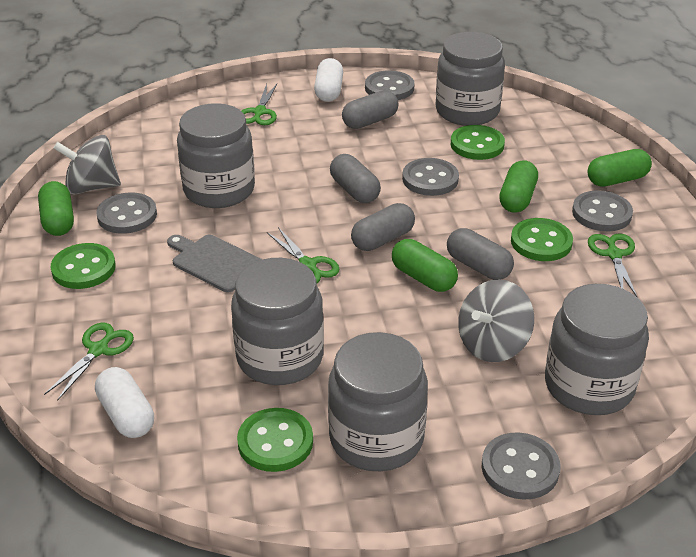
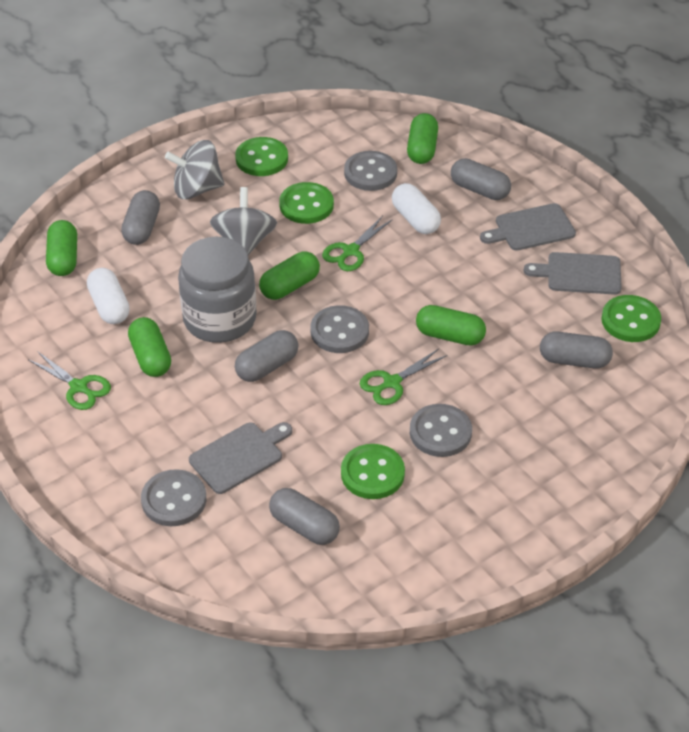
green capsule: 4 -> 5
green scissors: 4 -> 3
grey button: 5 -> 4
grey capsule: 4 -> 5
grey cutting board: 1 -> 3
grey jar: 5 -> 1

